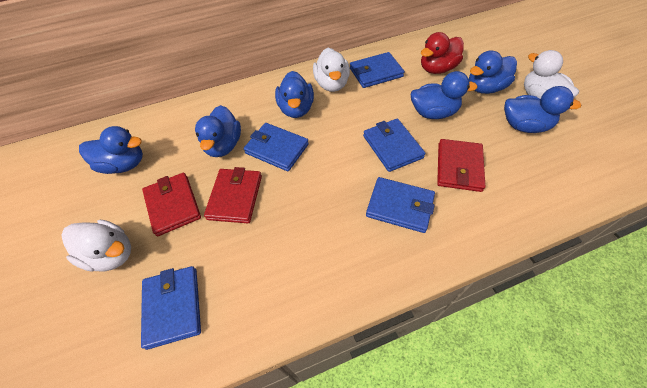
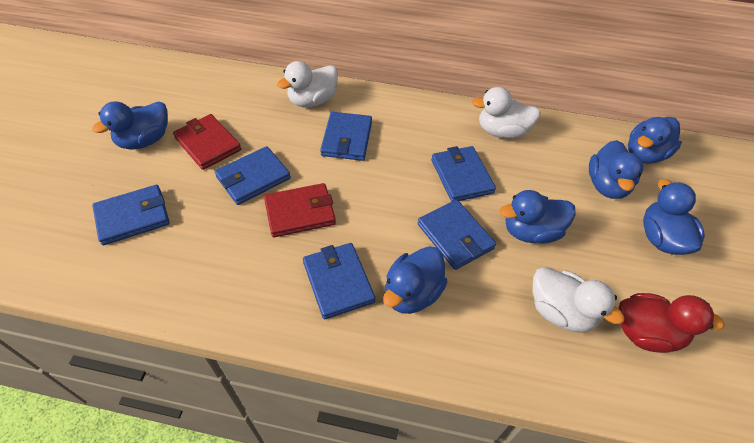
blue wallet: 5 -> 6
red wallet: 3 -> 2

